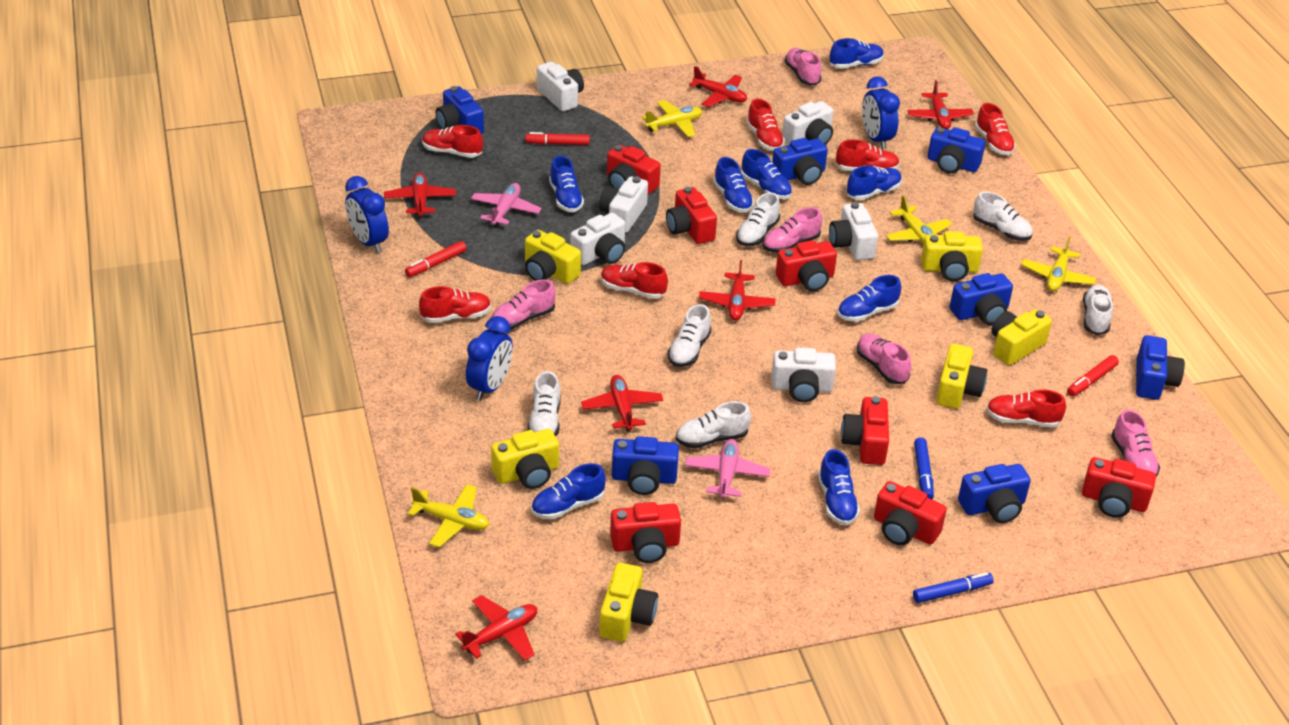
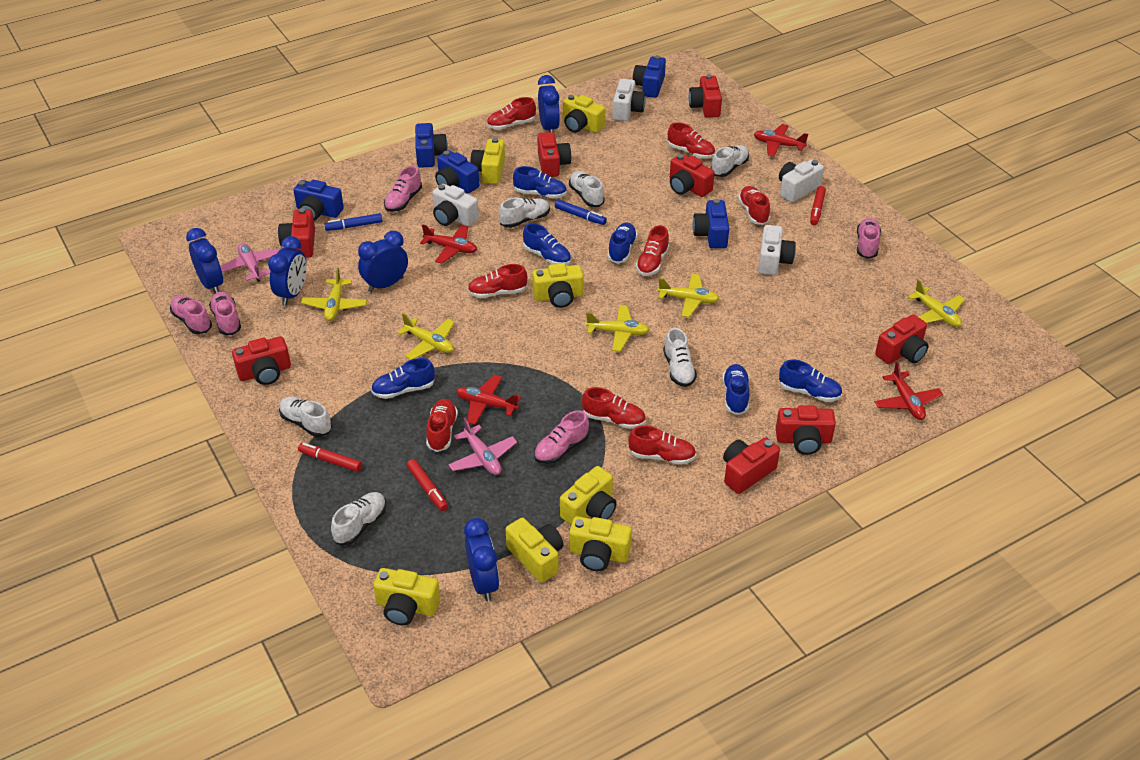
blue camera: 7 -> 5
blue clock: 3 -> 5
blue shoe: 8 -> 6
red camera: 7 -> 8
red plane: 6 -> 4
red shoe: 7 -> 8
white camera: 6 -> 4
yellow camera: 6 -> 7
yellow plane: 4 -> 5

